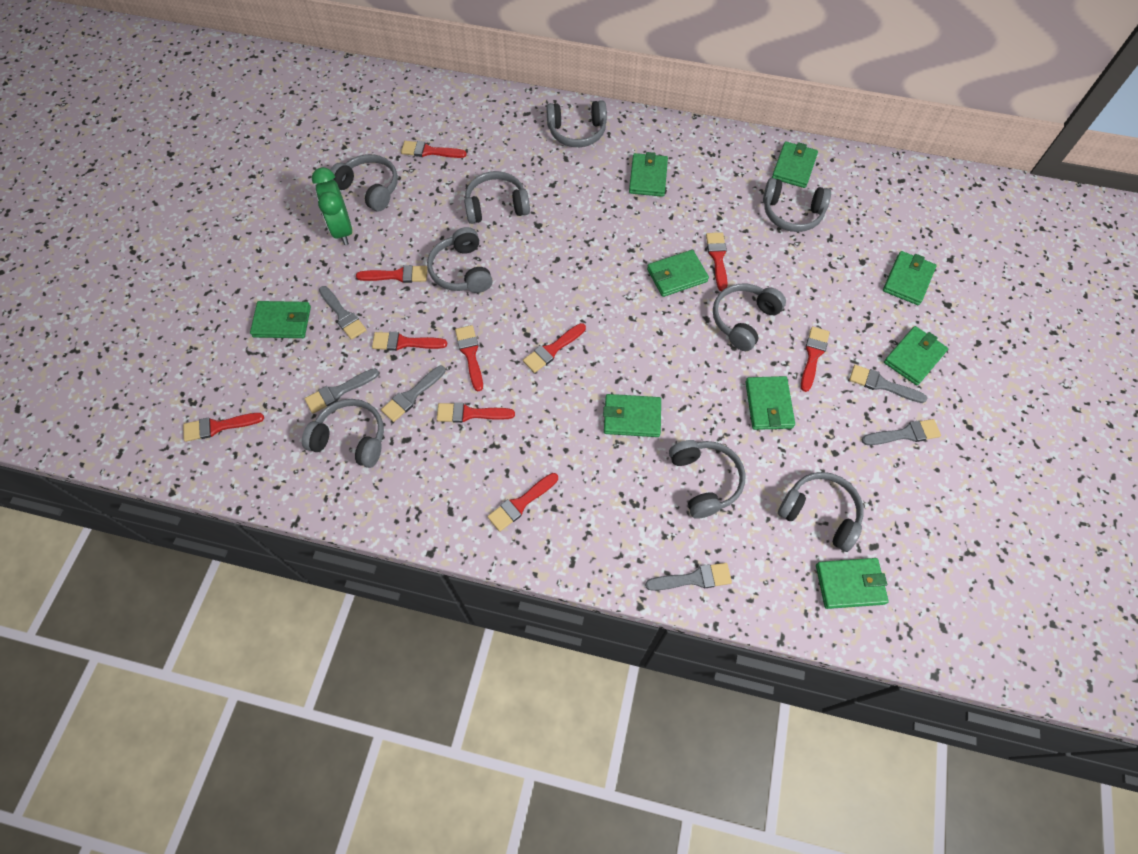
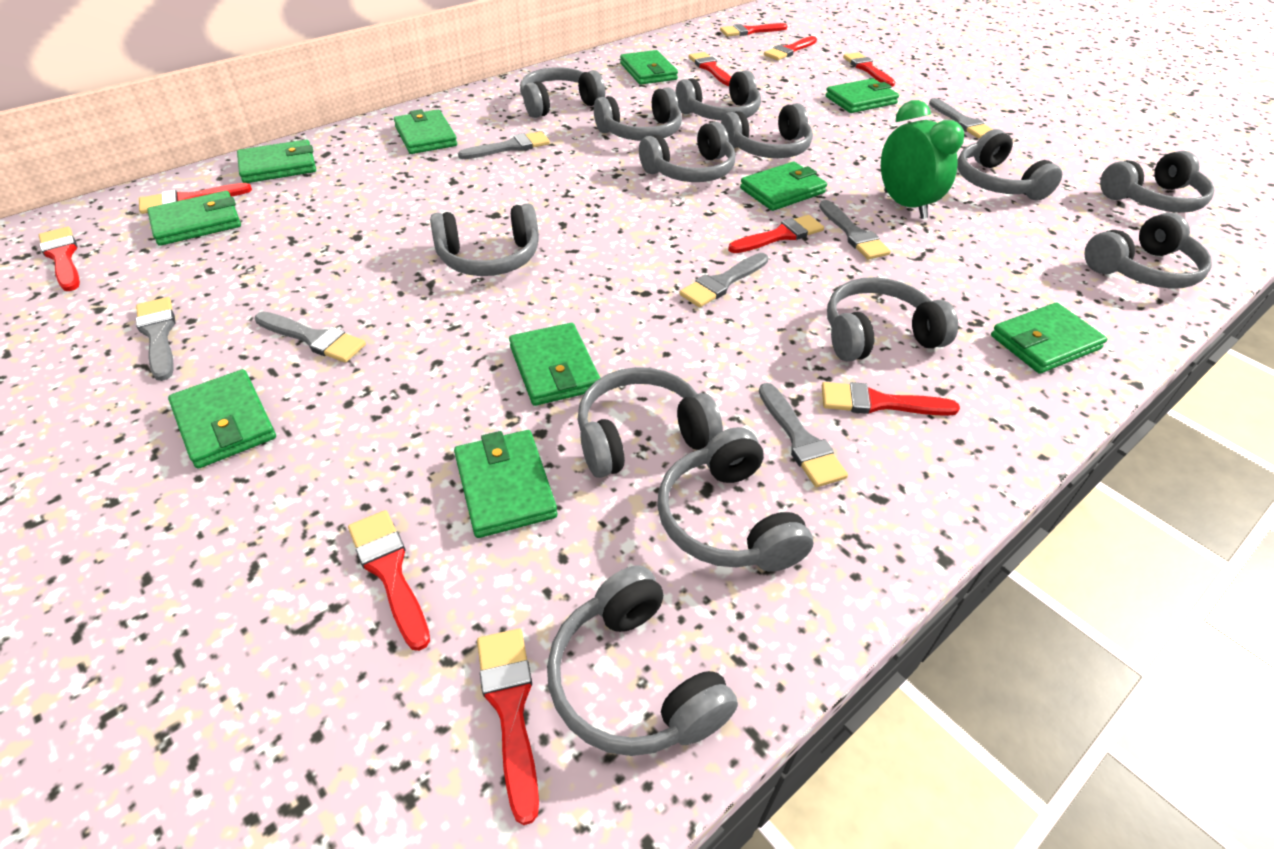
green wallet: 9 -> 10
grey brush: 6 -> 7
grey headphones: 9 -> 13

